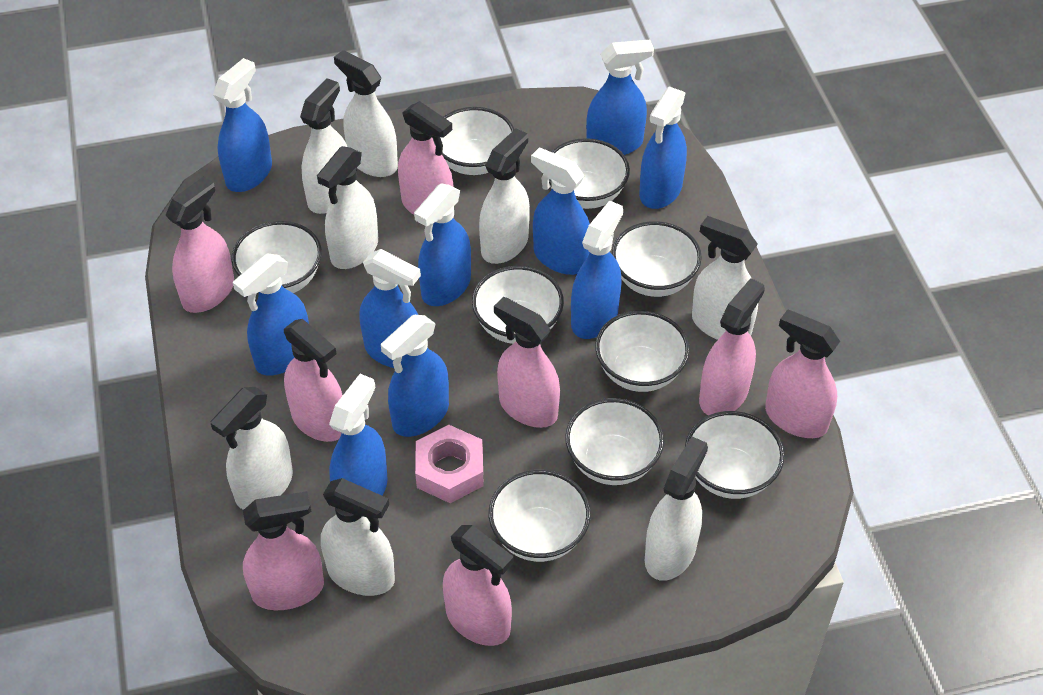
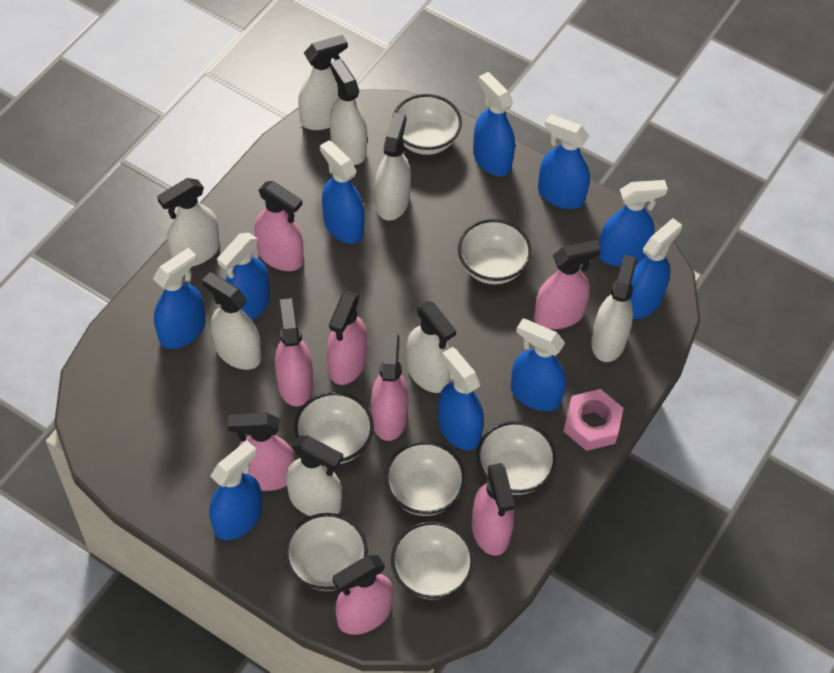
white bowl: 9 -> 7

